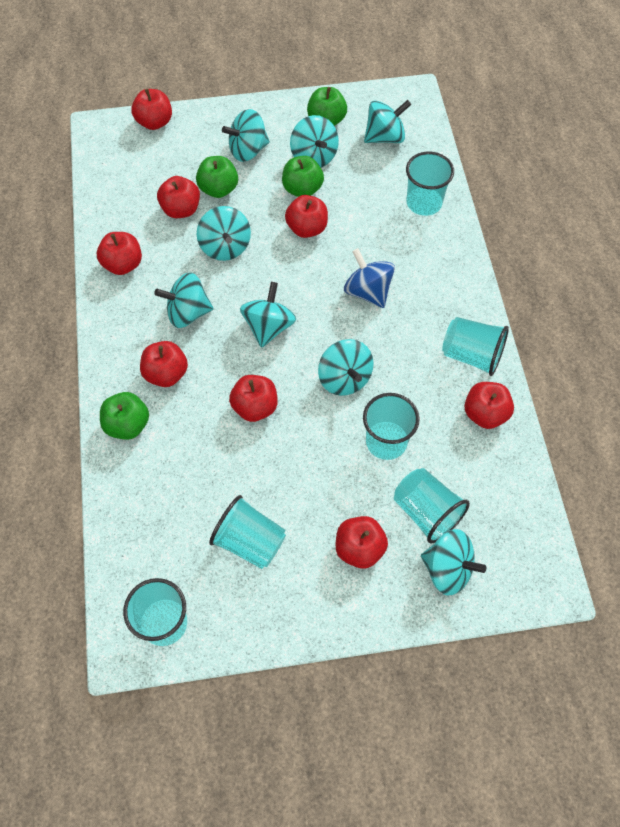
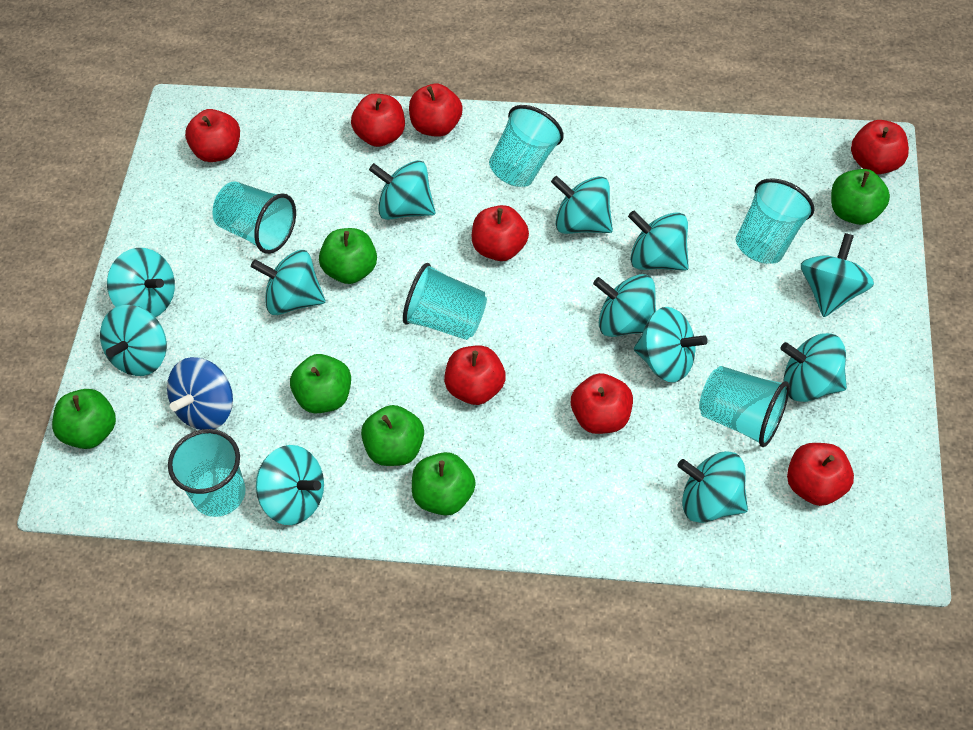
green apple: 4 -> 6
turquoise spinning top: 8 -> 12

